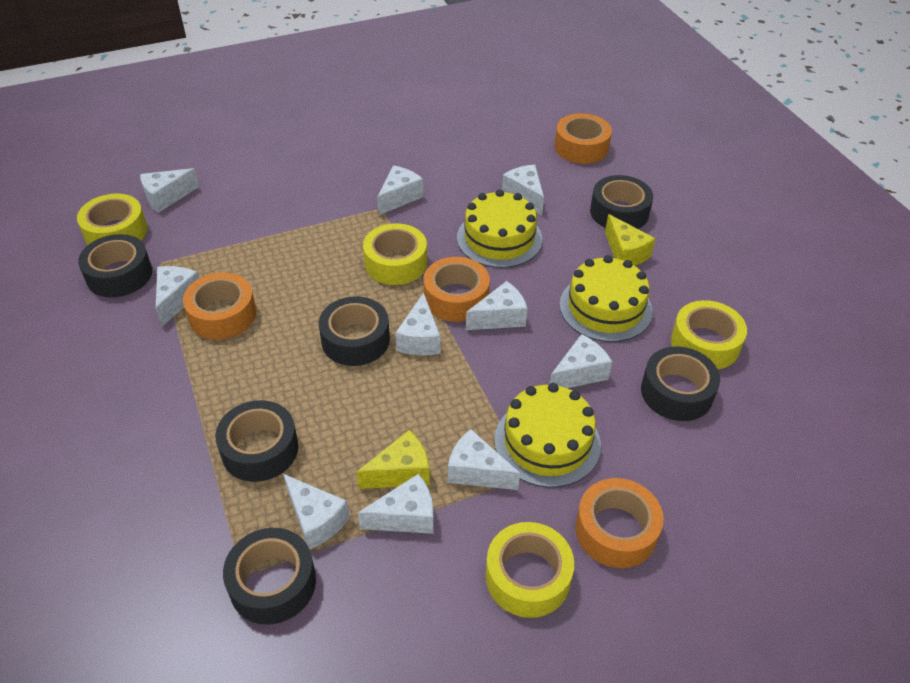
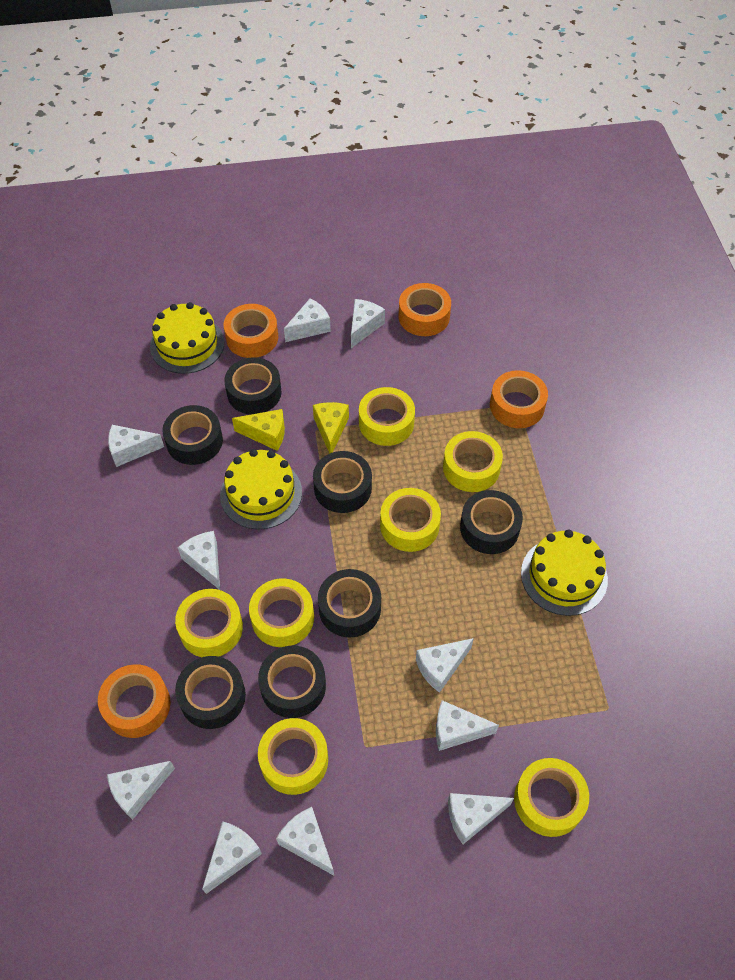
black tape: 6 -> 7
yellow tape: 4 -> 7

